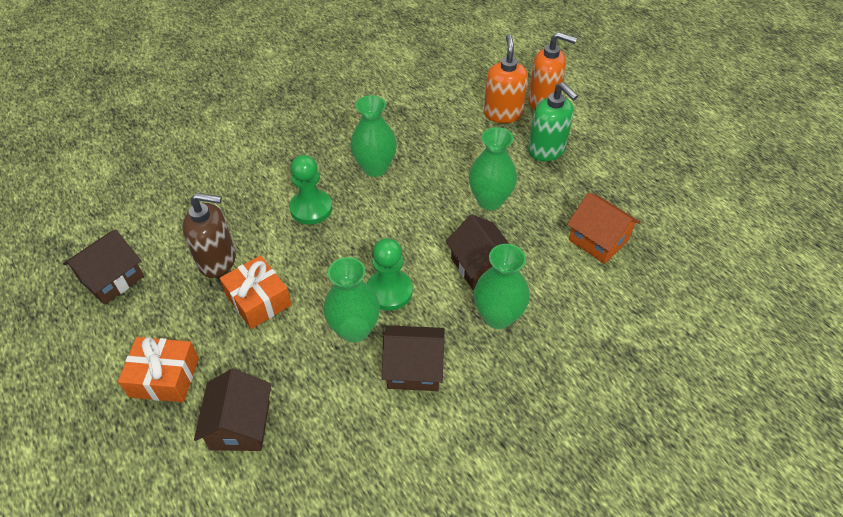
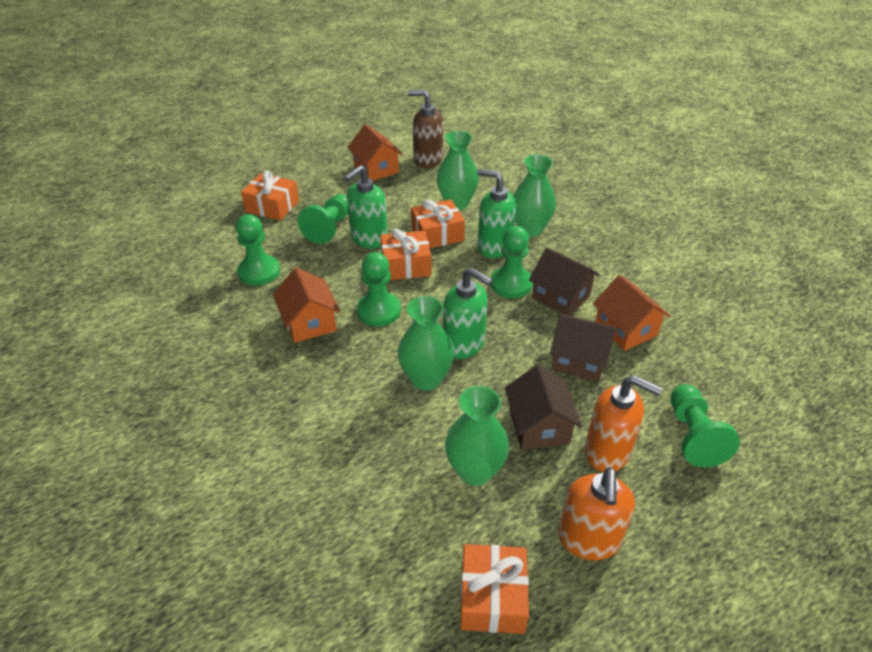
brown house: 4 -> 3
green pawn: 2 -> 5
green soap dispenser: 1 -> 3
orange gift: 2 -> 4
orange house: 1 -> 3

